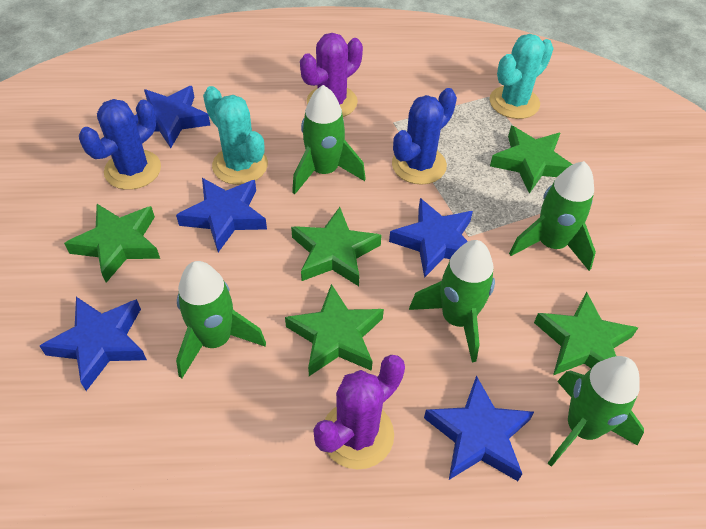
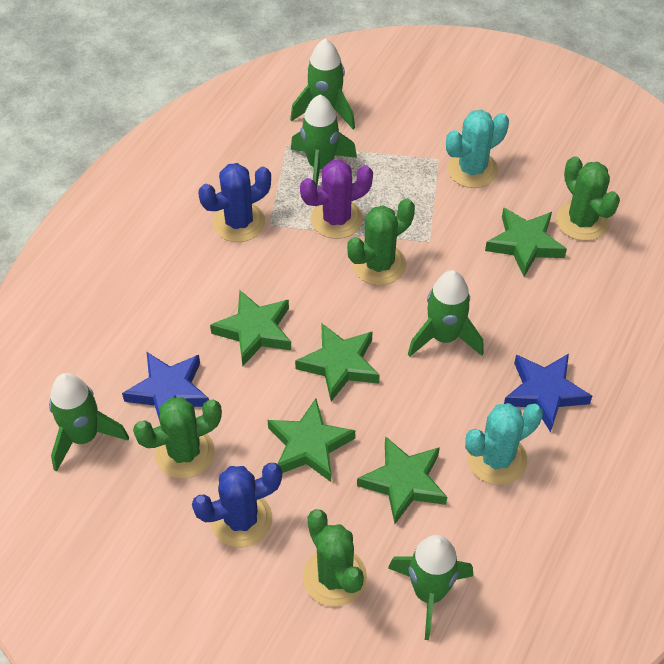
blue star: 5 -> 2
green cactus: 0 -> 4
purple cactus: 2 -> 1

